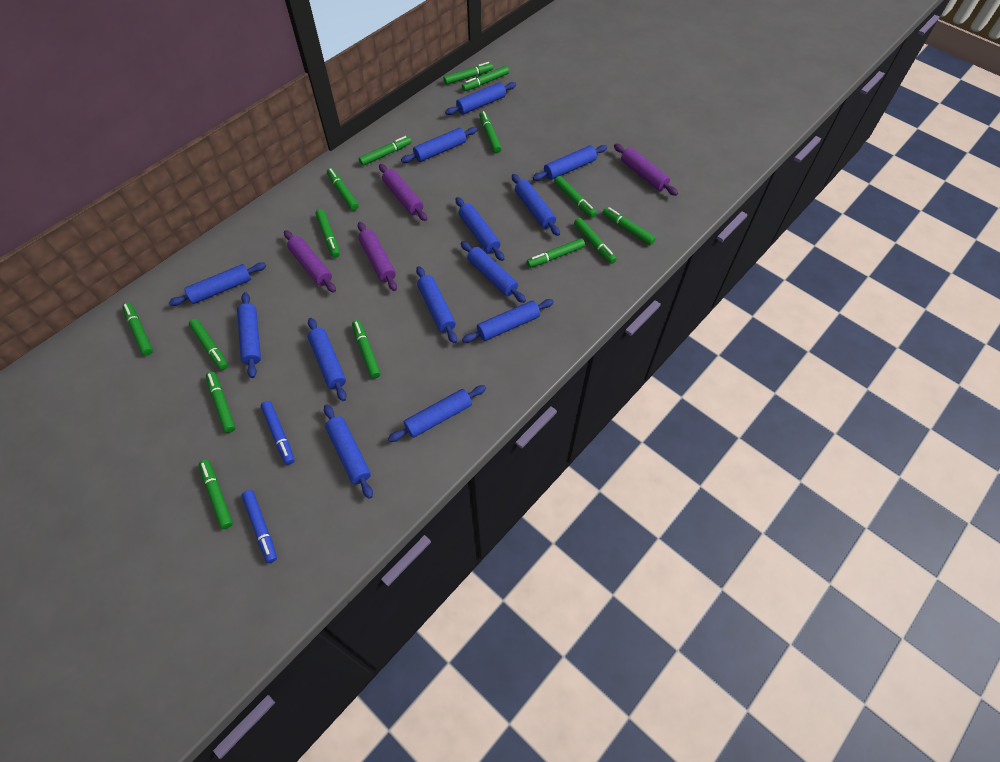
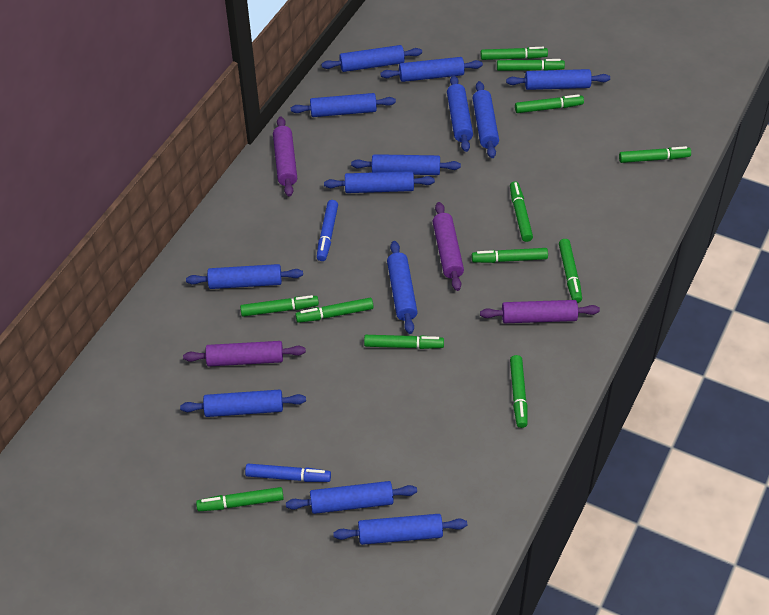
green marker: 15 -> 12

